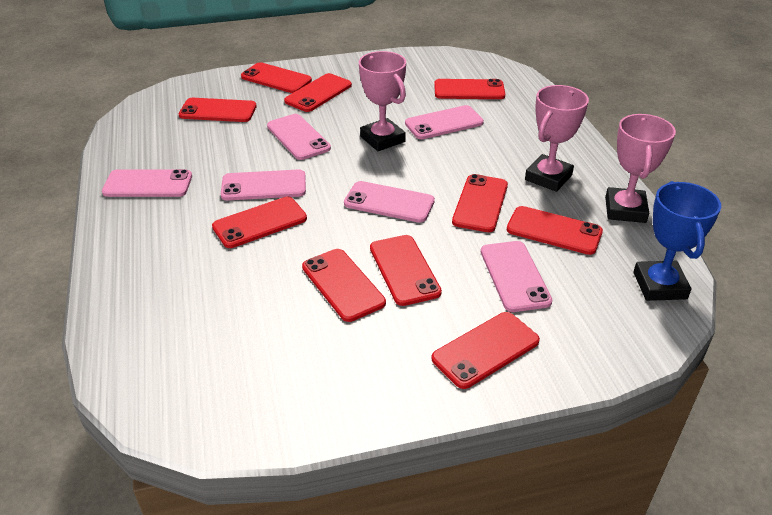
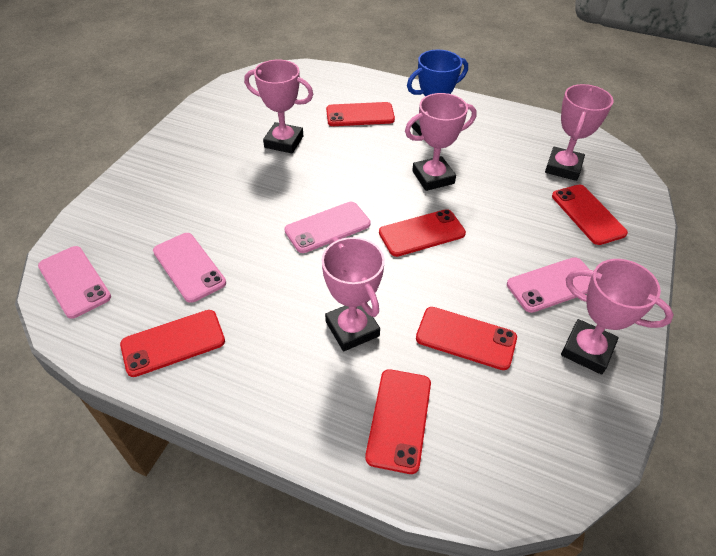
pink phone: 6 -> 4
pink trophy: 3 -> 5
red phone: 10 -> 6

